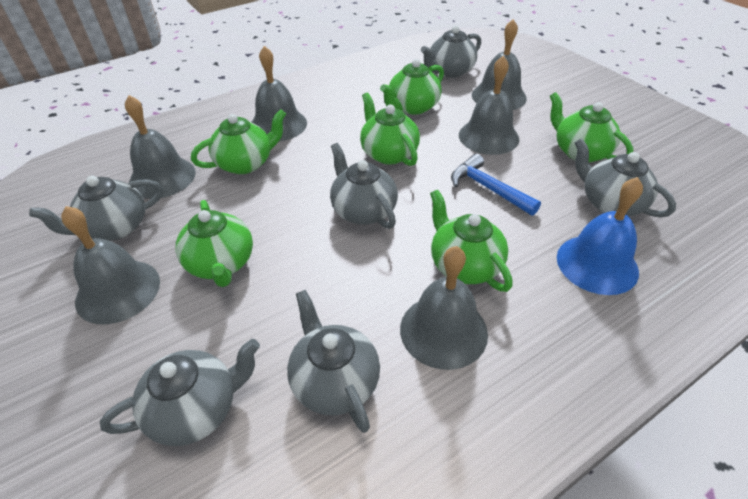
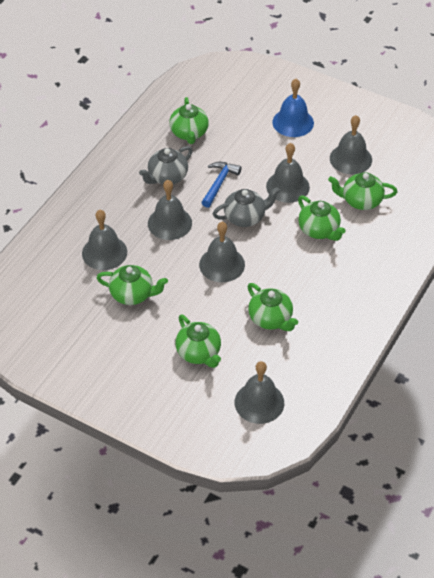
grey teapot: 6 -> 2

